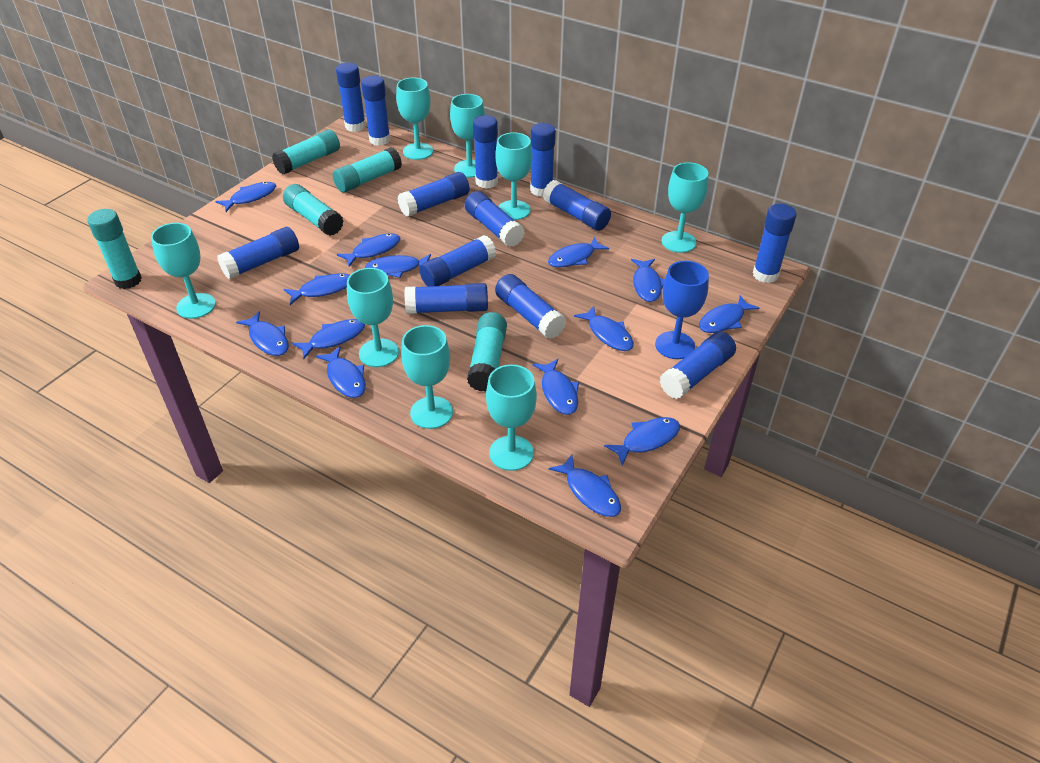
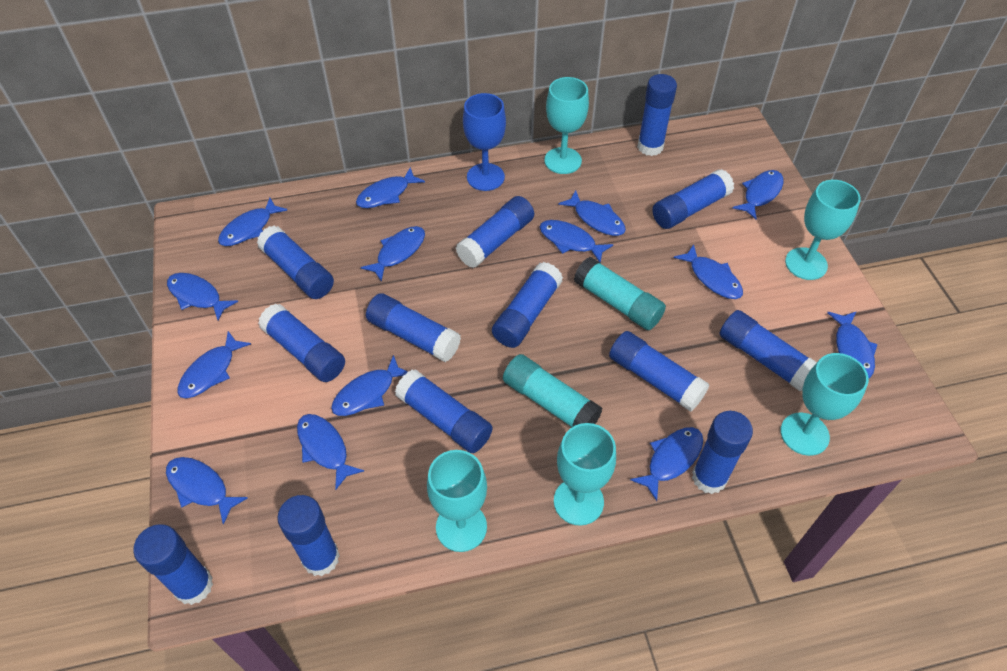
turquoise glue stick: 5 -> 2
turquoise goblet: 8 -> 5

